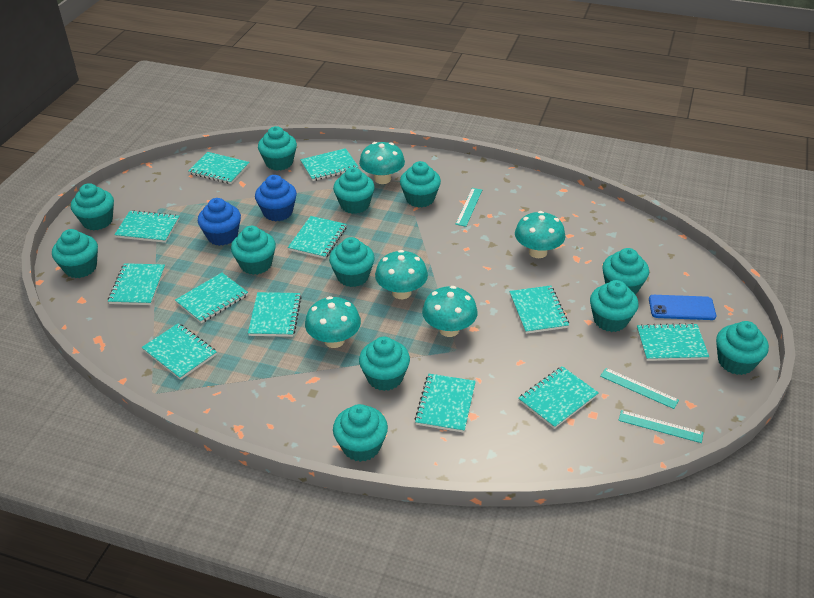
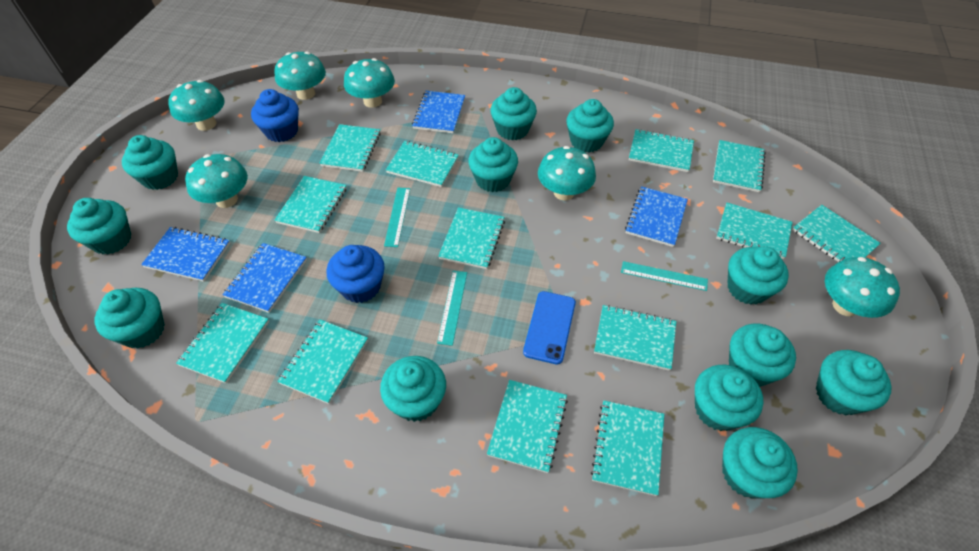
blue notebook: 0 -> 4
turquoise mushroom: 5 -> 6
turquoise notebook: 12 -> 13

